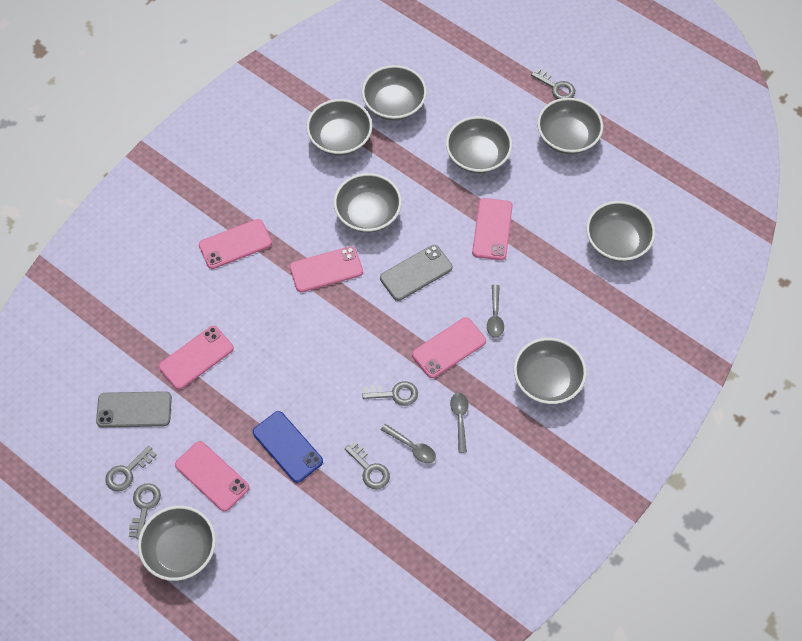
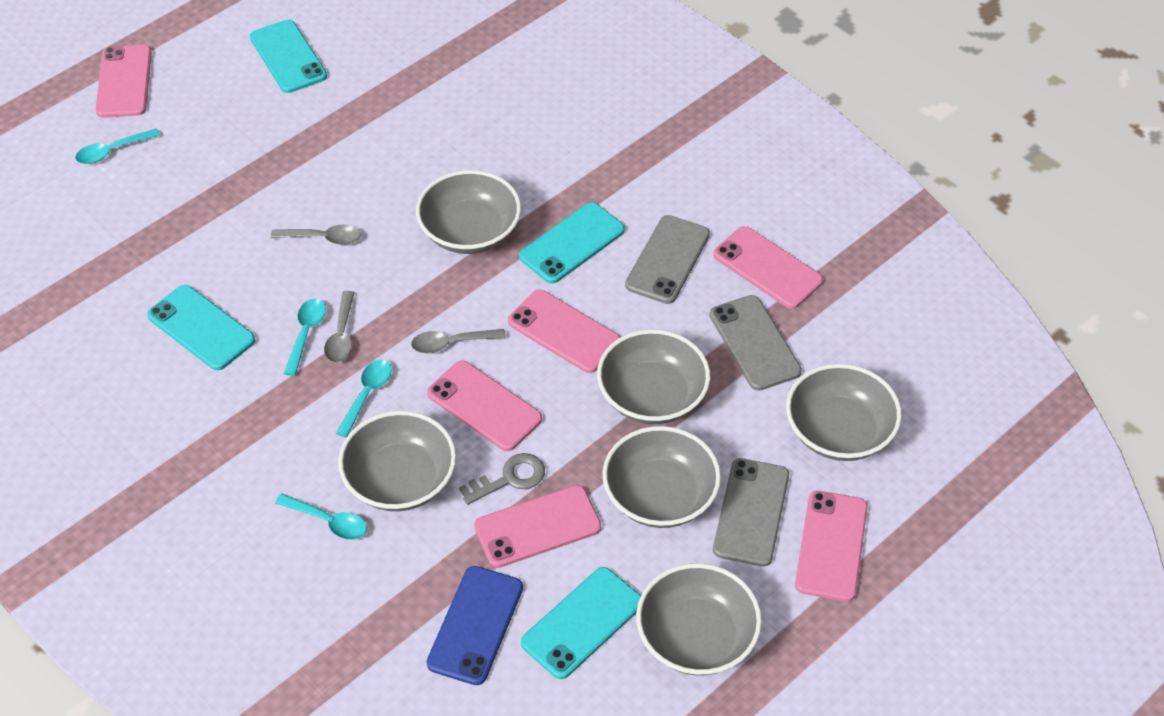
grey bowl: 8 -> 6
grey key: 5 -> 1
grey phone: 2 -> 3
turquoise phone: 0 -> 4
turquoise spoon: 0 -> 4

